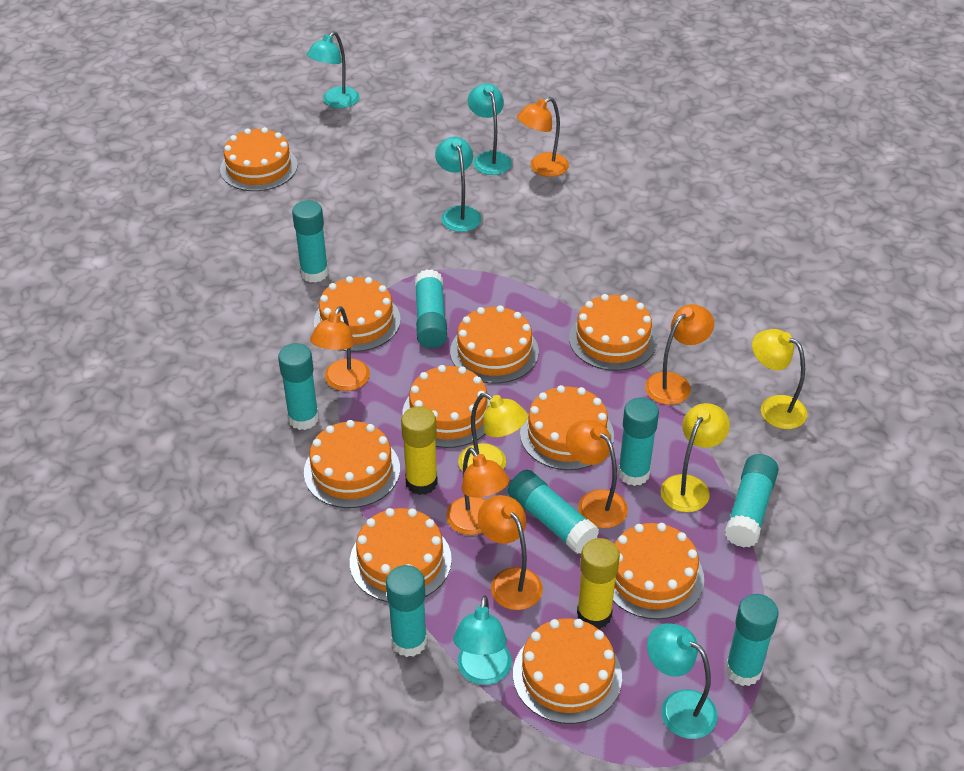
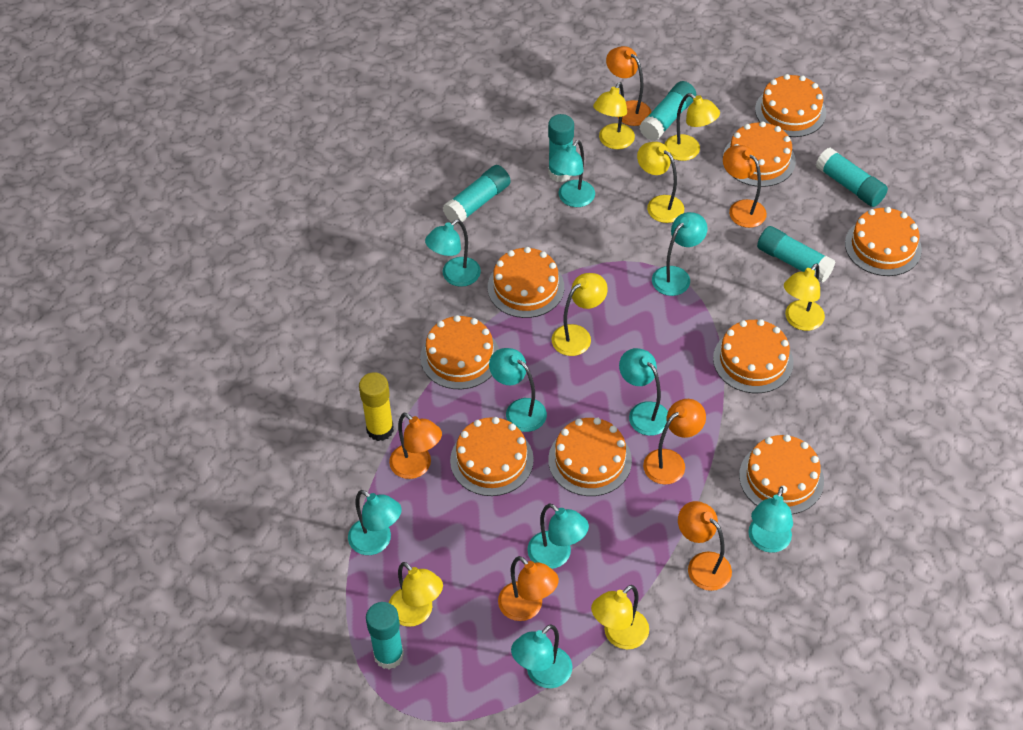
orange cake: 10 -> 9
turquoise glue stick: 8 -> 6
turquoise lamp: 5 -> 9
yellow glue stick: 2 -> 1
yellow lamp: 3 -> 7

